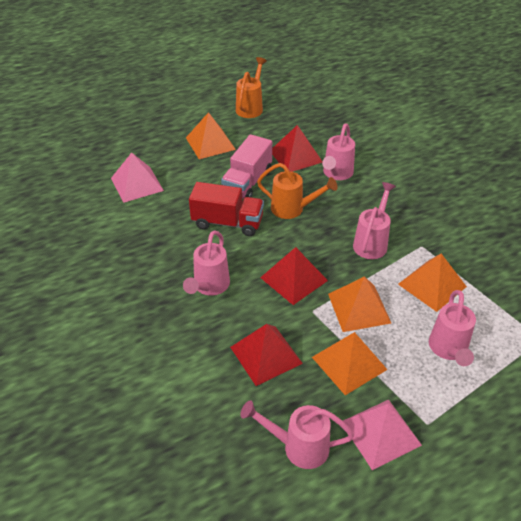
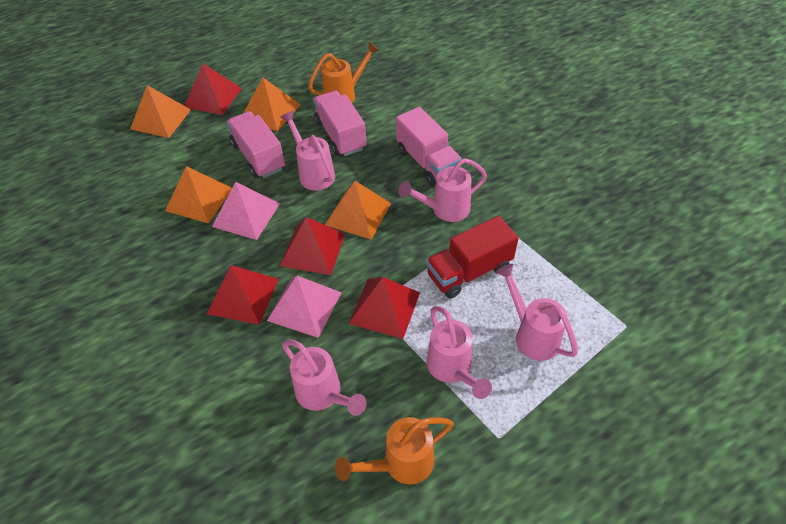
pink truck: 1 -> 3
red pyramid: 3 -> 4

